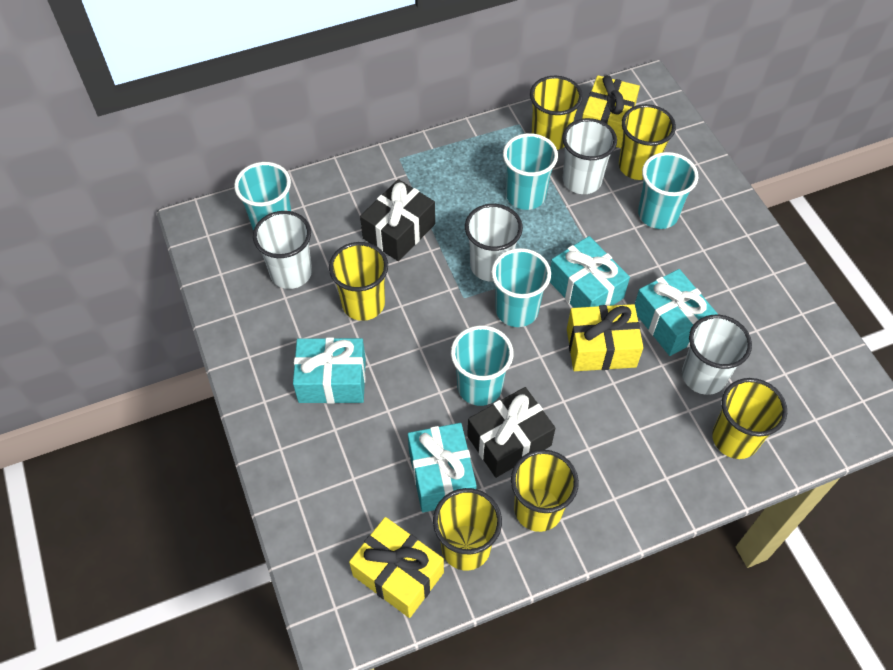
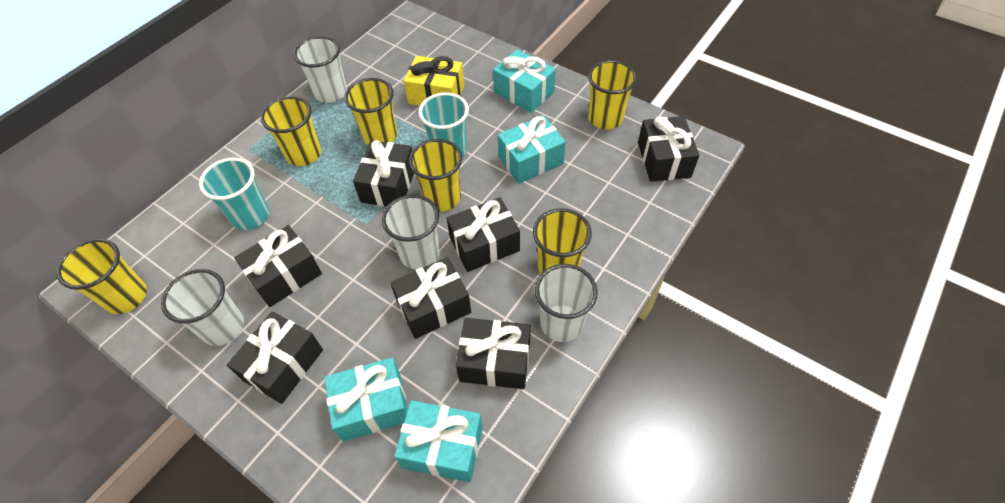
black gift: 2 -> 7
turquoise cup: 5 -> 2
yellow gift: 3 -> 1

